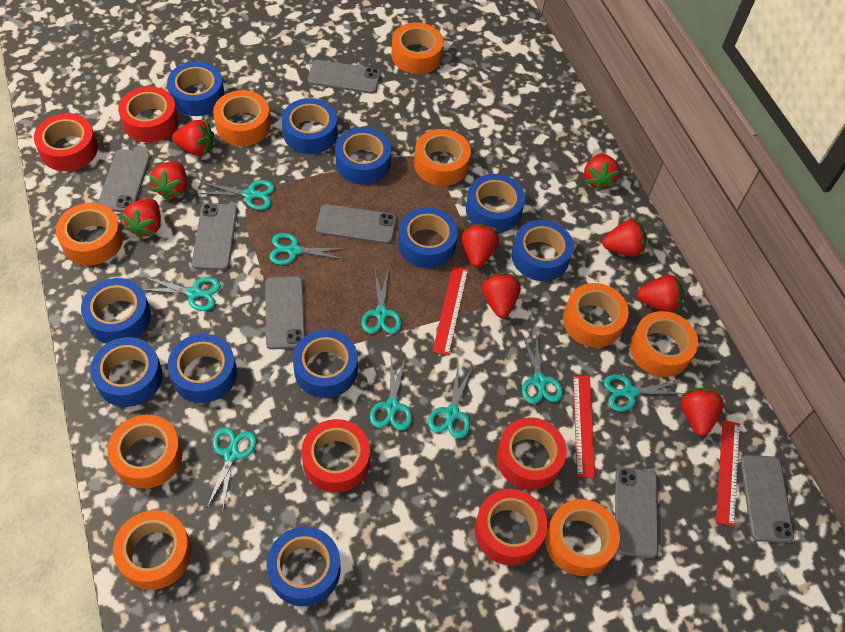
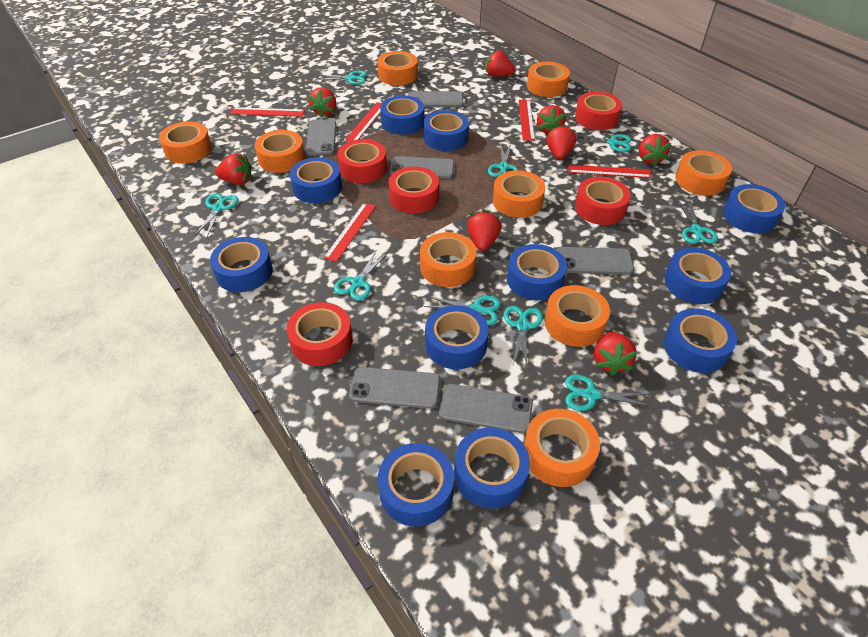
grey phone: 7 -> 6
red ruler: 3 -> 5
red strawberry: 9 -> 8

